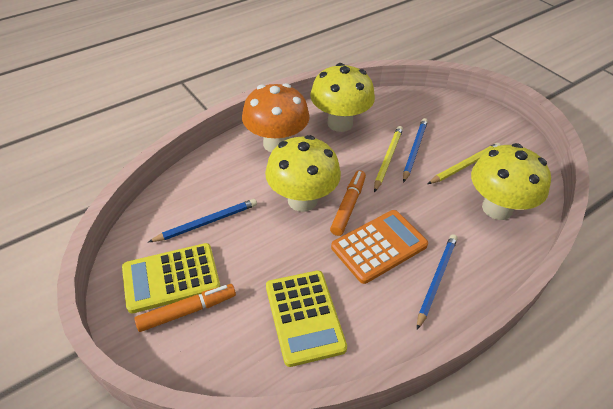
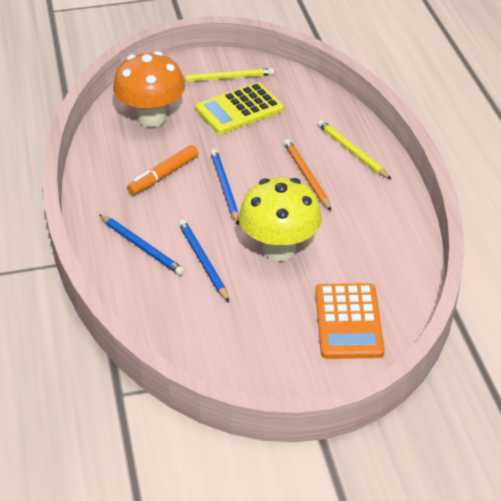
orange marker: 2 -> 1
orange pencil: 0 -> 1
yellow calculator: 2 -> 1
yellow mushroom: 3 -> 1

